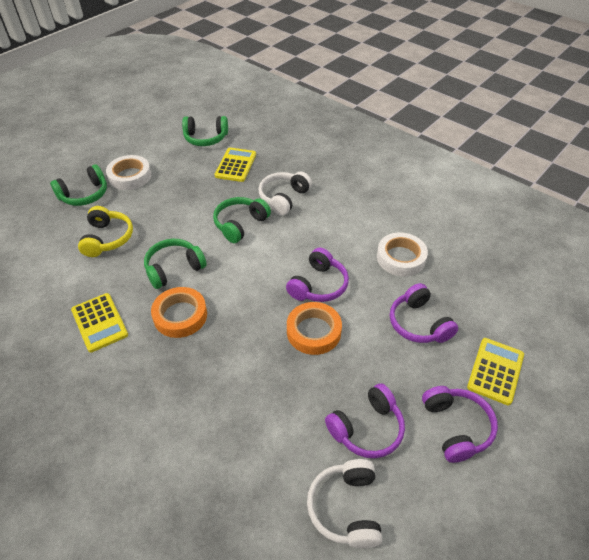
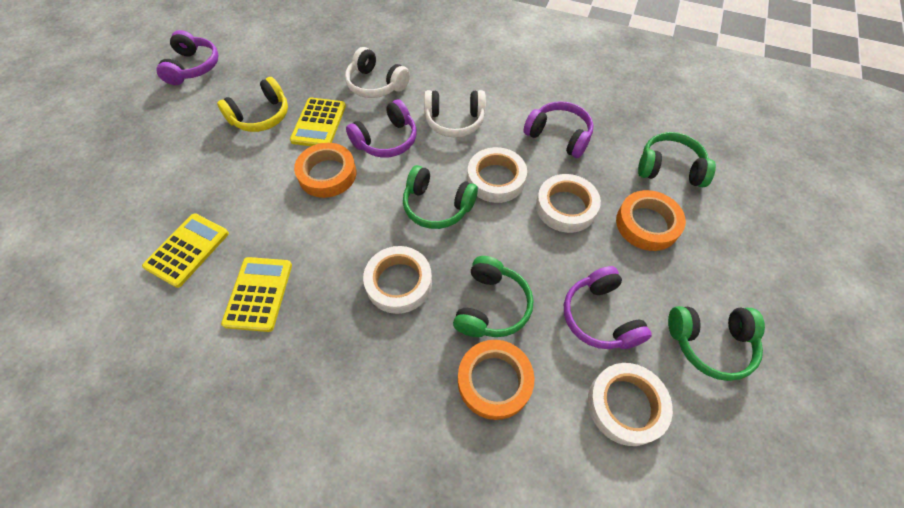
orange tape: 2 -> 3
white tape: 2 -> 4

